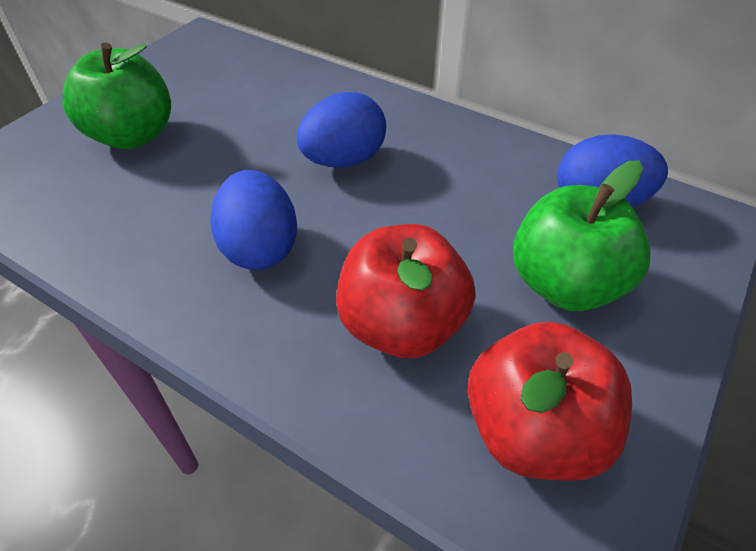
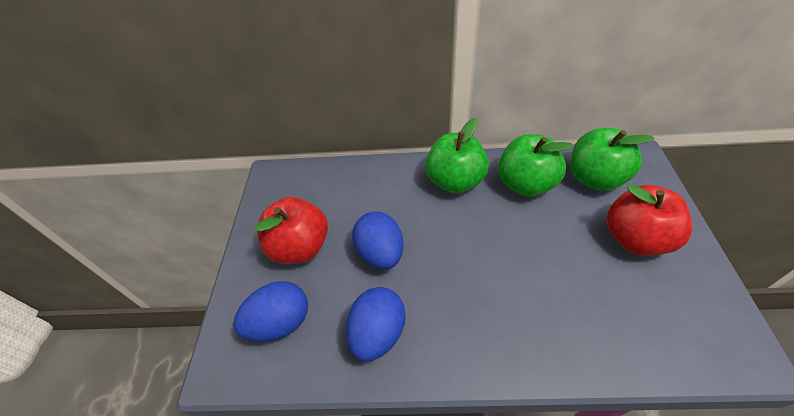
green apple: 2 -> 3

